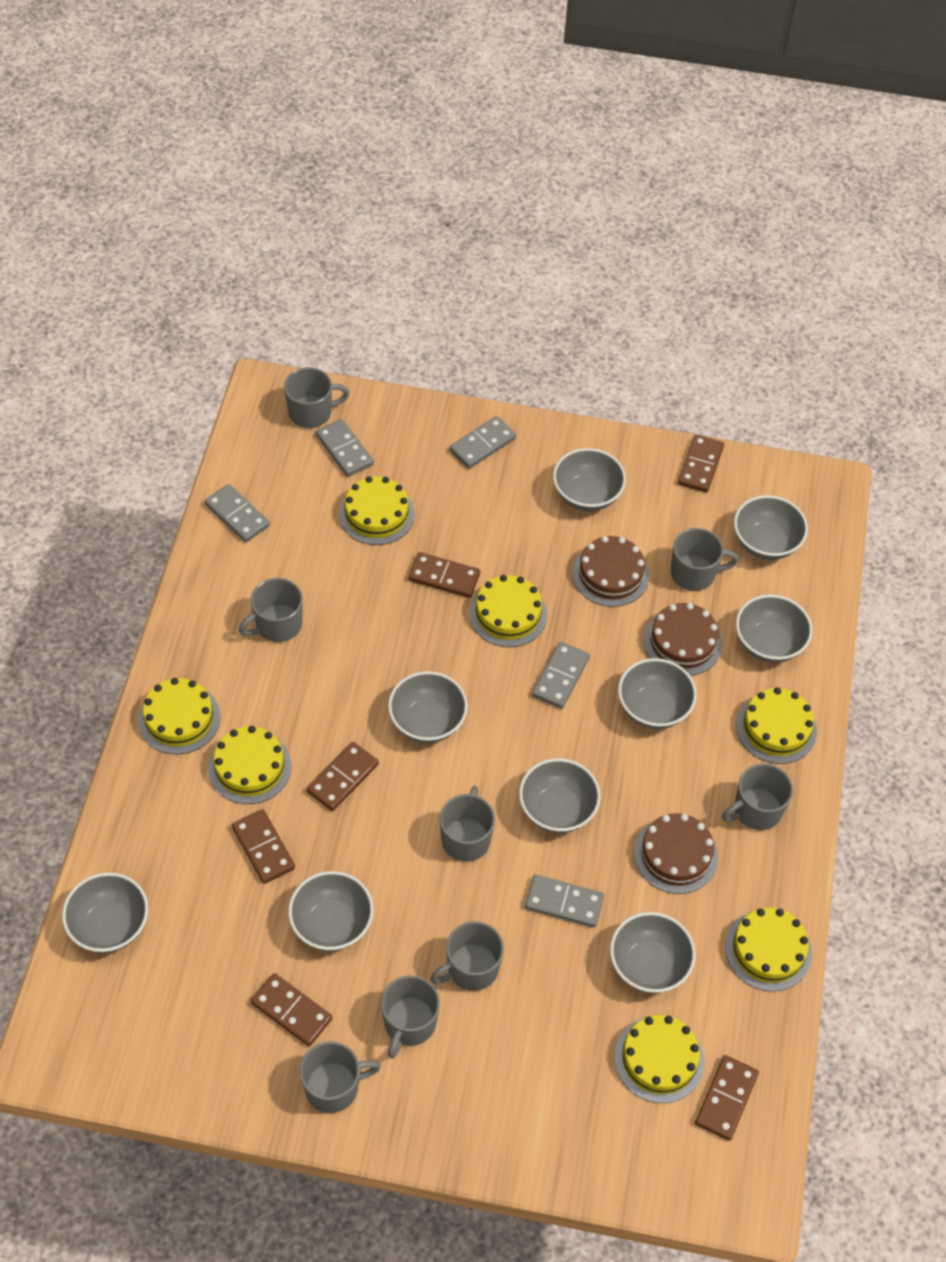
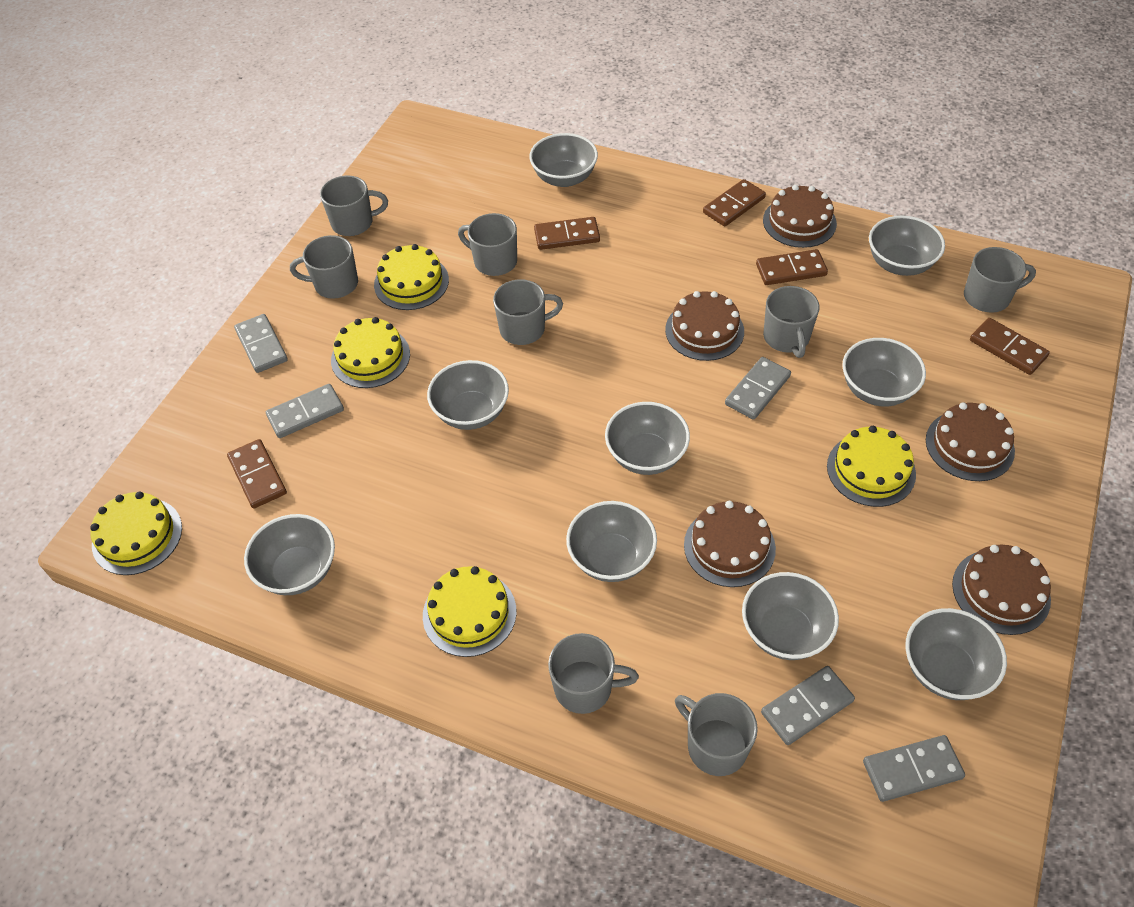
brown cake: 3 -> 5
brown domino: 6 -> 5
yellow cake: 7 -> 5

